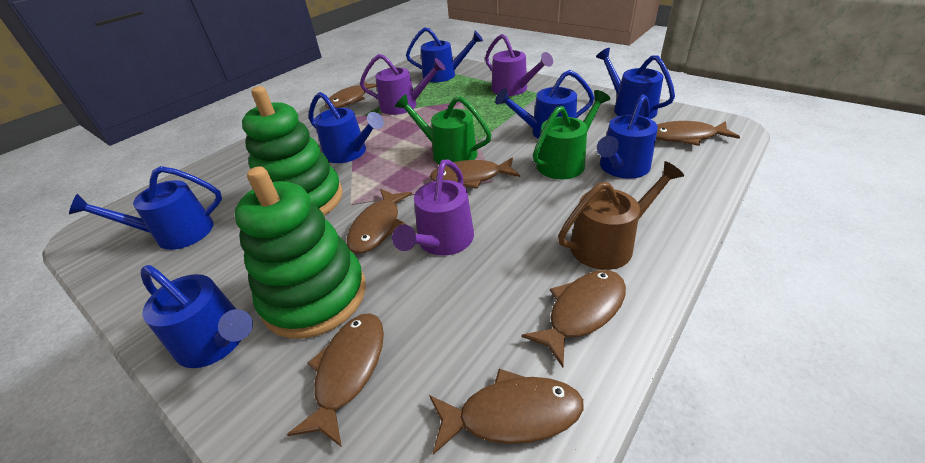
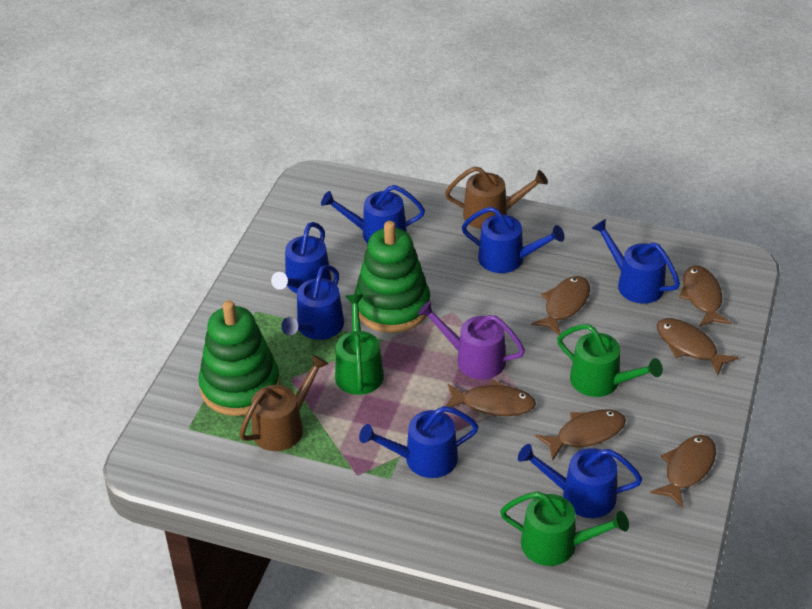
brown fish: 7 -> 6
brown watering can: 1 -> 2
green watering can: 2 -> 3
purple watering can: 3 -> 1

